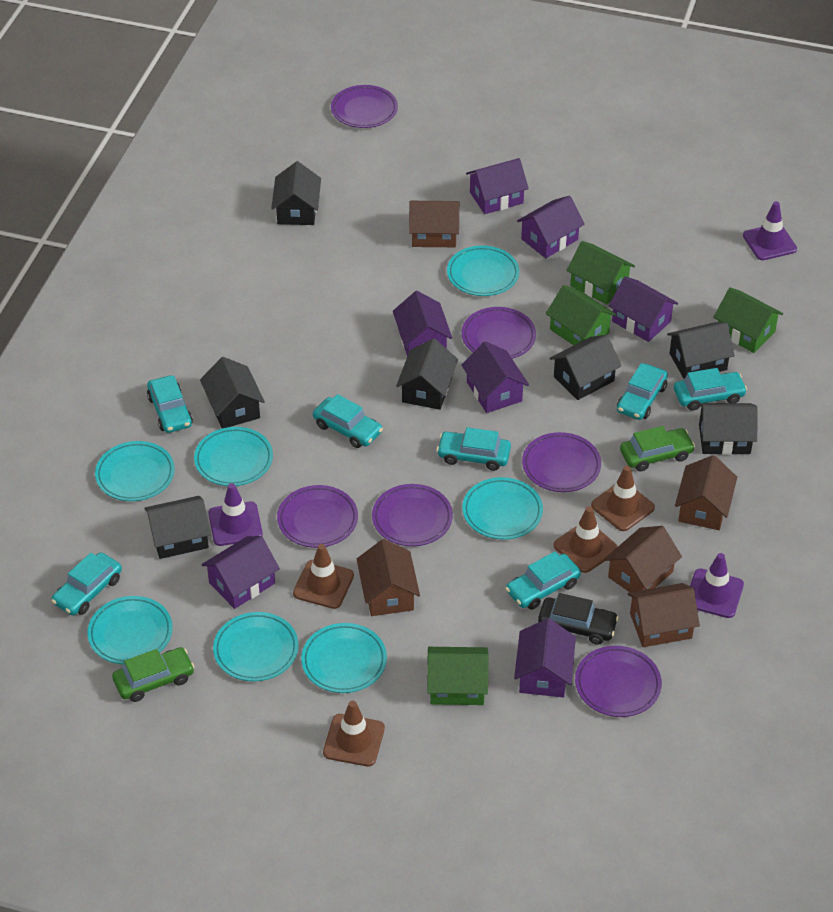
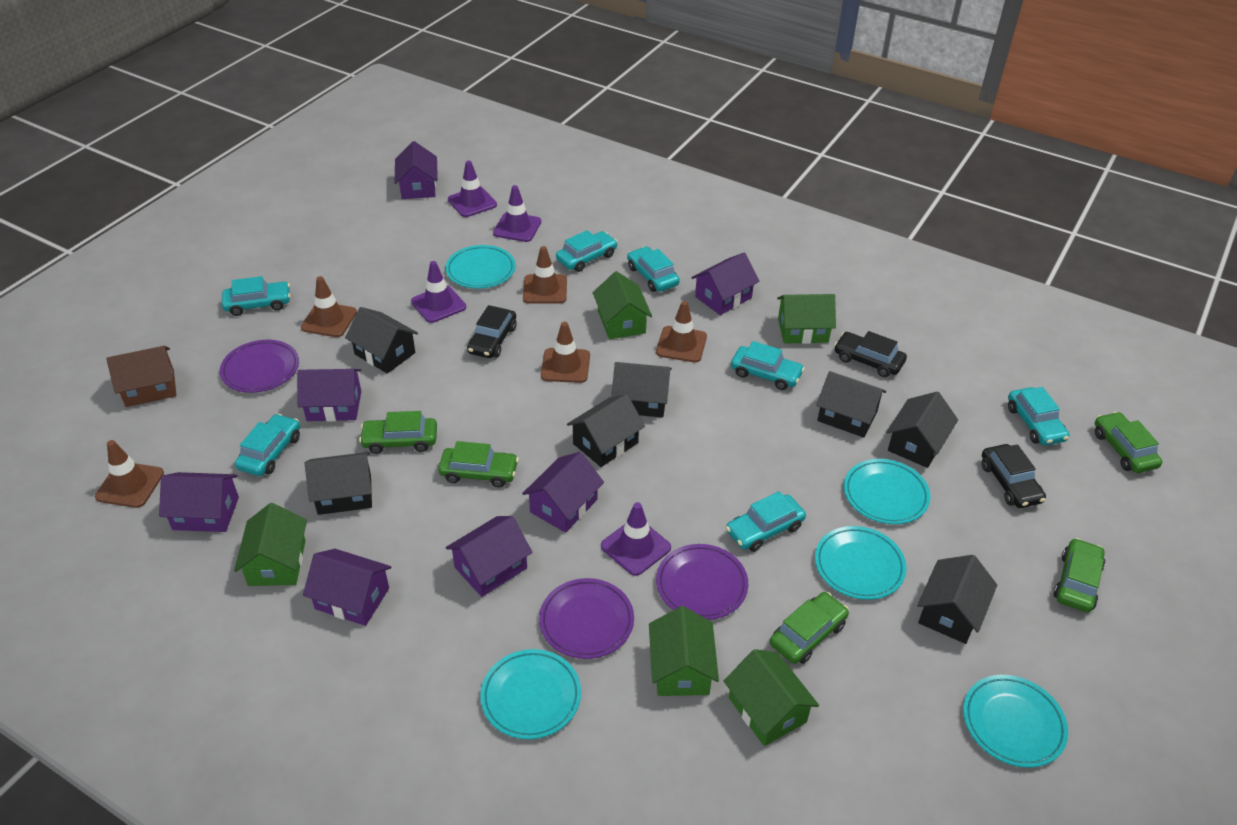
black car: 1 -> 3
brown house: 5 -> 1
brown traffic cone: 4 -> 5
green car: 2 -> 5
green house: 4 -> 5
purple plate: 6 -> 3
purple traffic cone: 3 -> 4
turquoise plate: 7 -> 5

